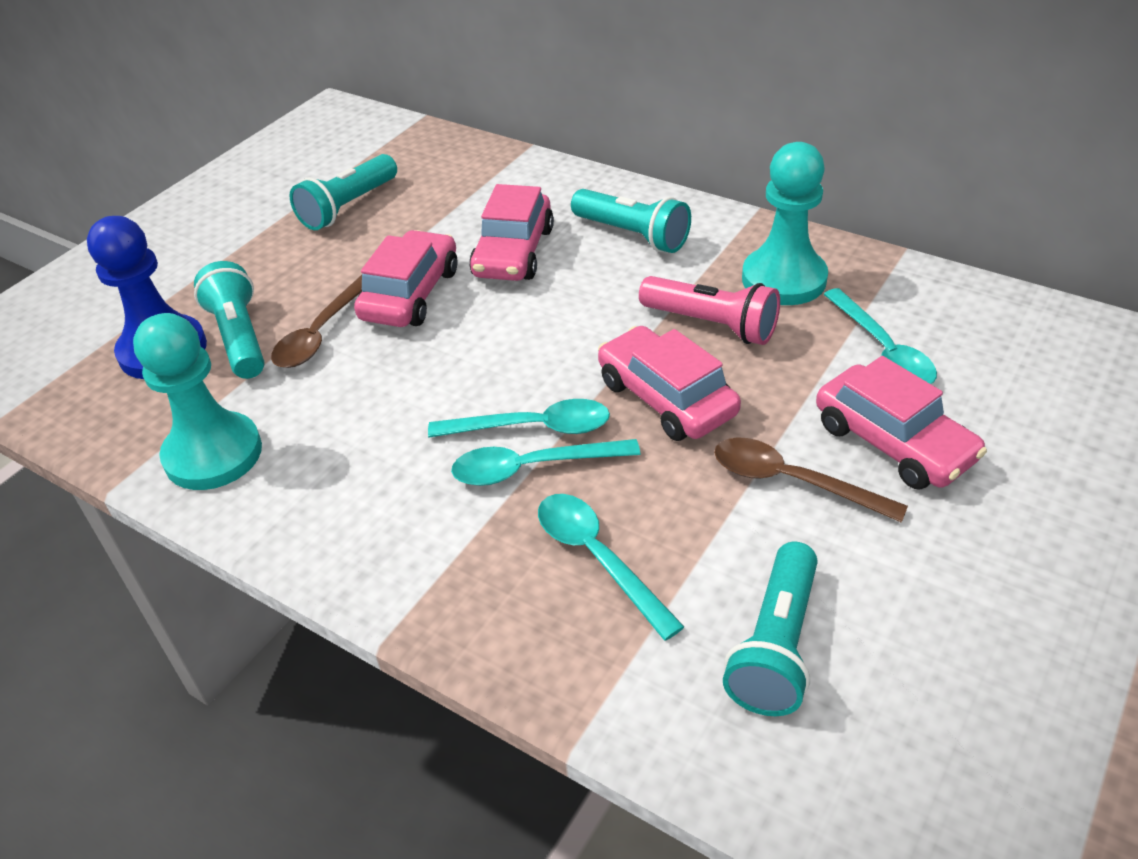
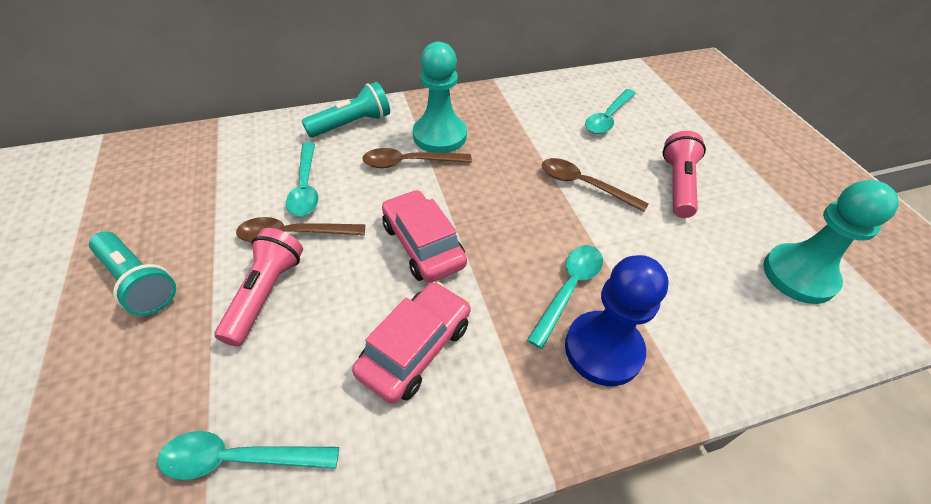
brown spoon: 2 -> 3
pink car: 4 -> 2
pink flashlight: 1 -> 2
turquoise flashlight: 4 -> 2

